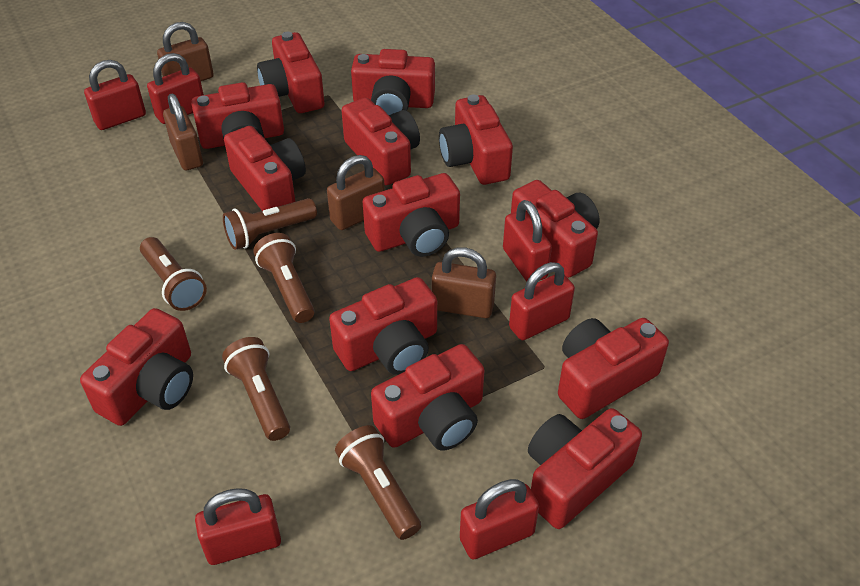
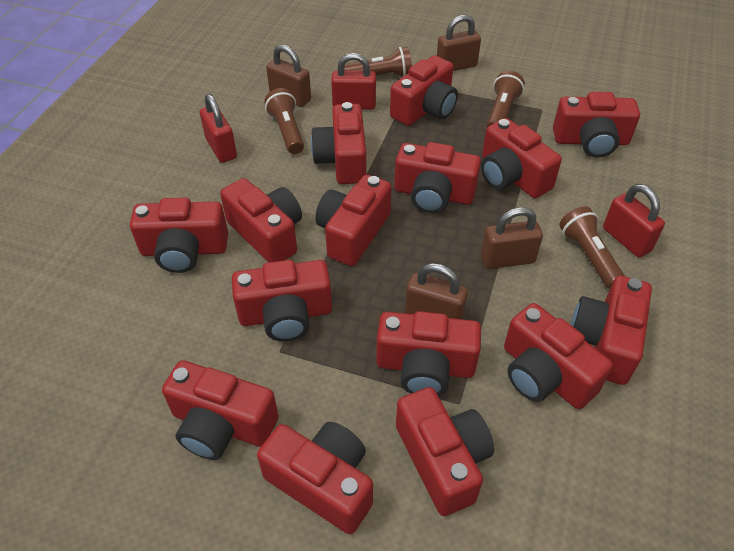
brown flashlight: 5 -> 4
red camera: 13 -> 15
red padlock: 6 -> 3

